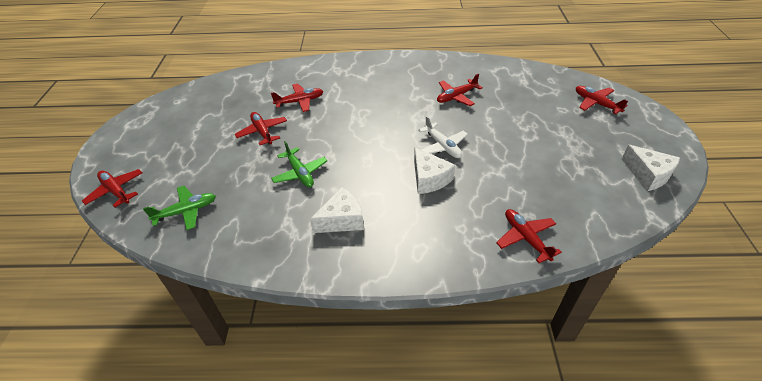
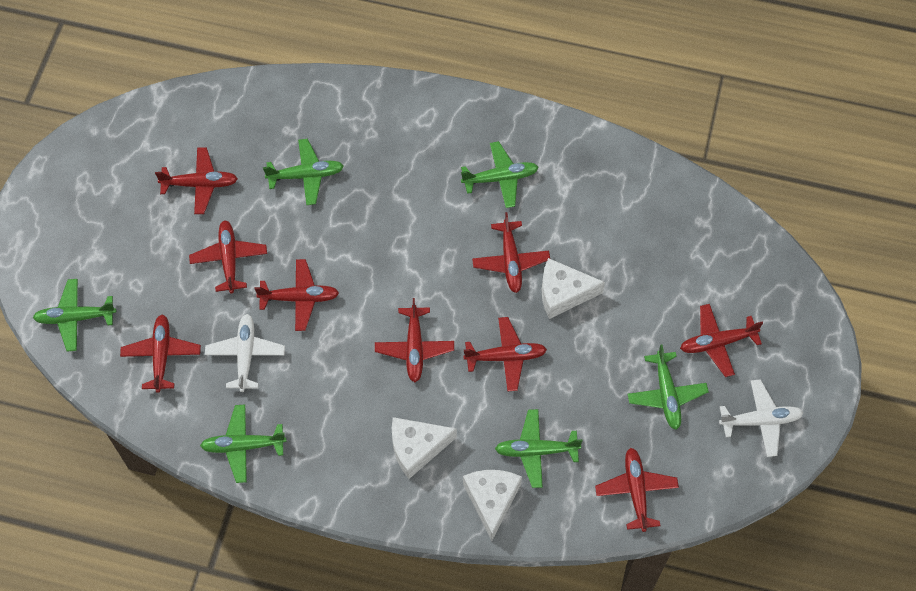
green plane: 2 -> 6
red plane: 6 -> 9
white plane: 1 -> 2

